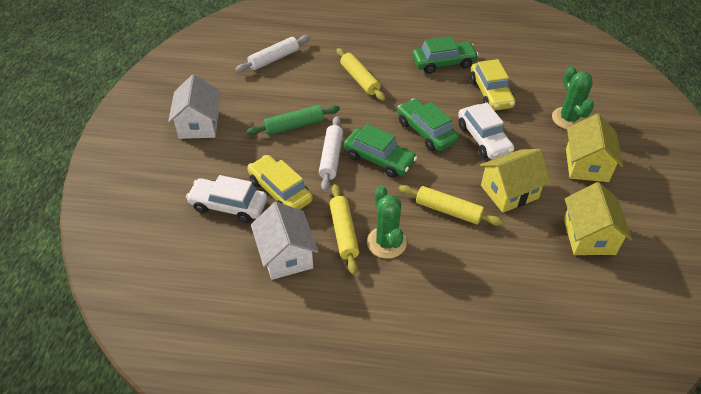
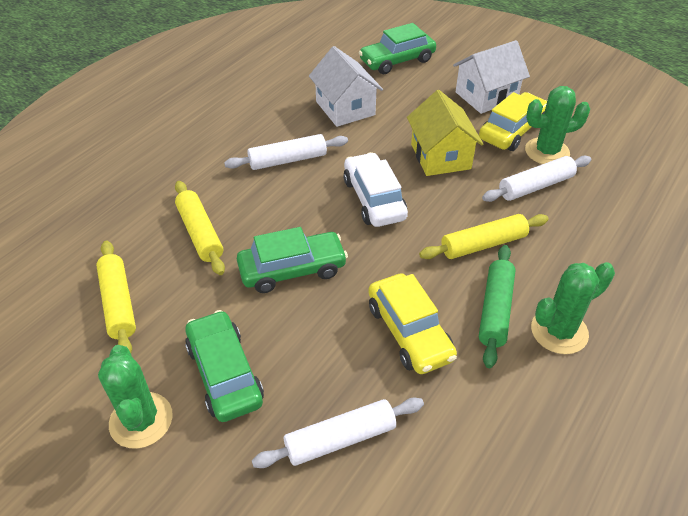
green cactus: 2 -> 3
white car: 2 -> 1
white rolling pin: 2 -> 3
yellow house: 3 -> 1

